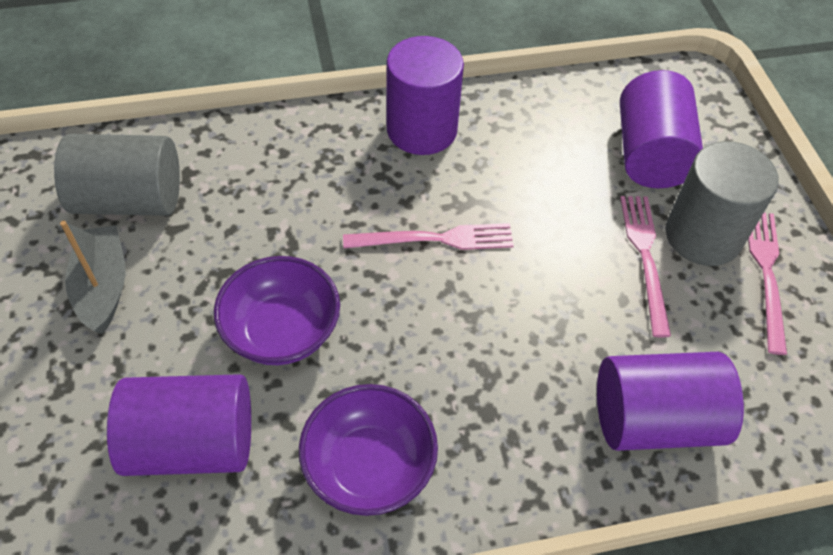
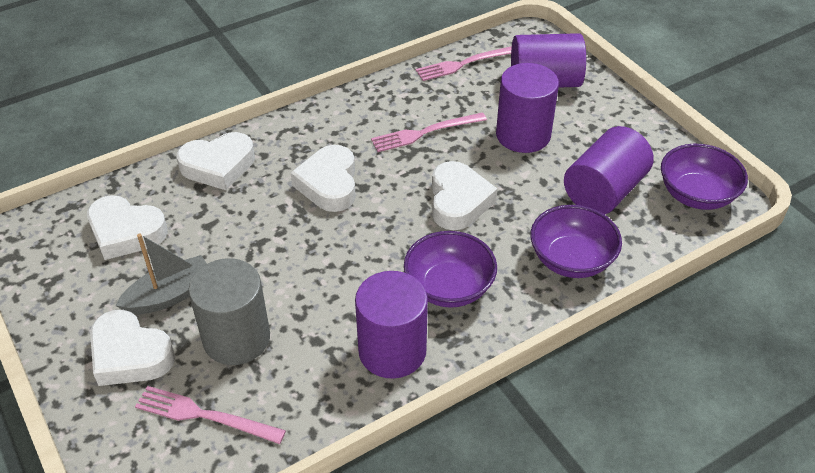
grey cylinder: 2 -> 1
purple bowl: 2 -> 3
white heart: 0 -> 5

